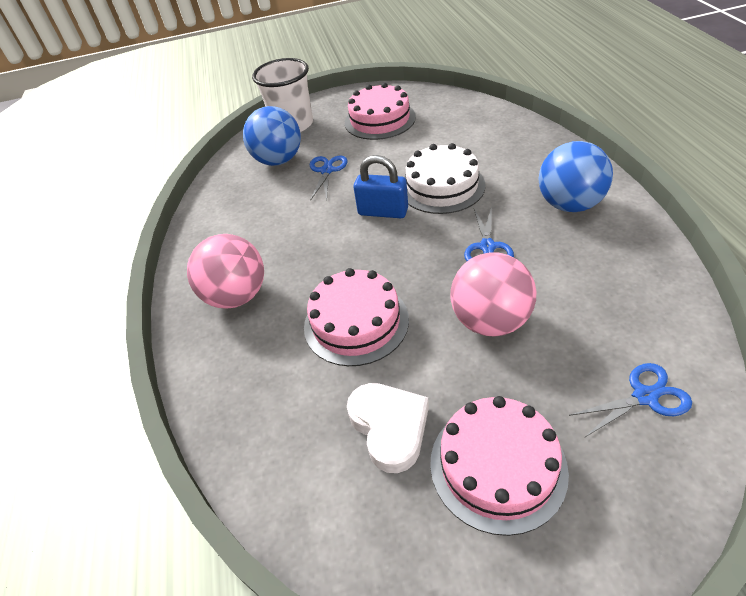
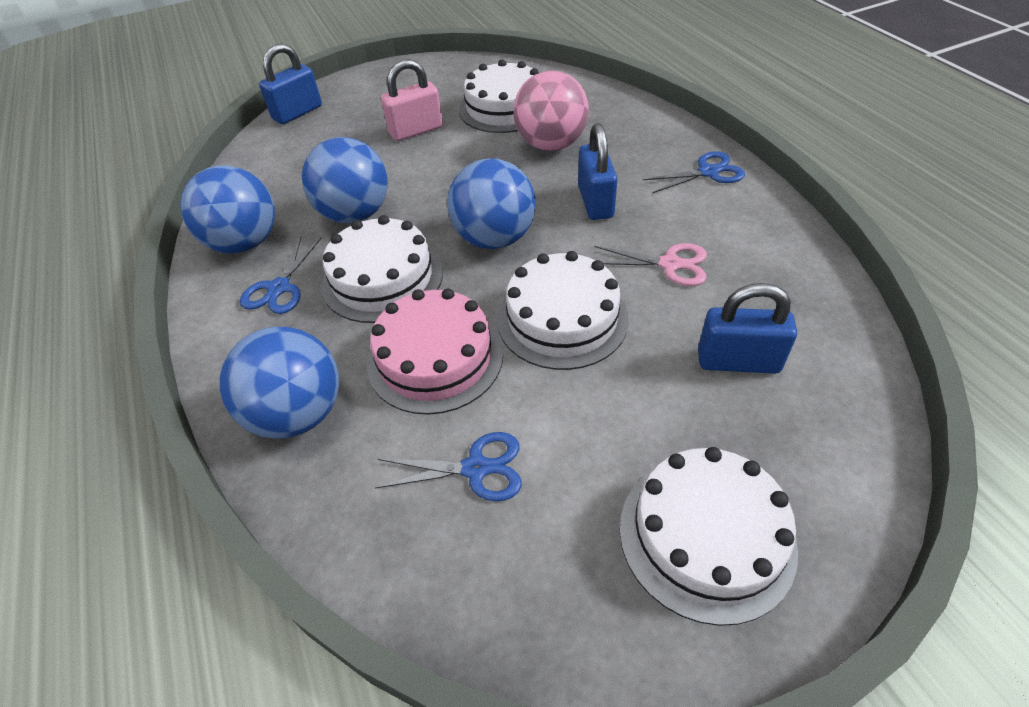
blue ball: 2 -> 4
blue padlock: 1 -> 3
pink ball: 2 -> 1
pink cake: 3 -> 1
pink padlock: 0 -> 1
pink scissors: 0 -> 1
white cake: 1 -> 4
white cup: 1 -> 0
white heart: 1 -> 0

